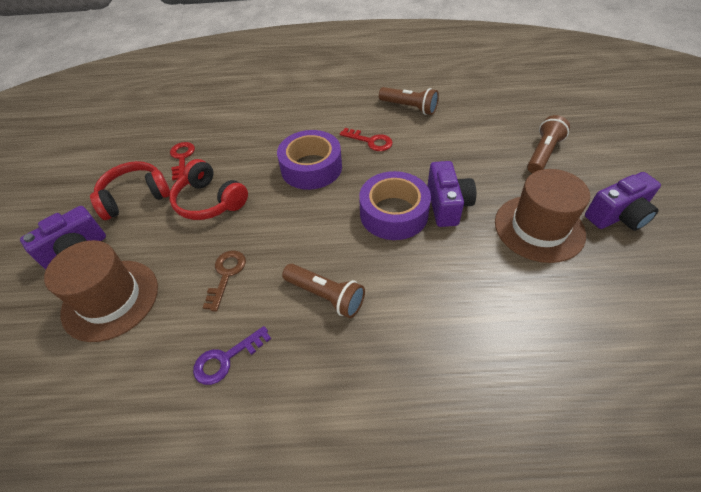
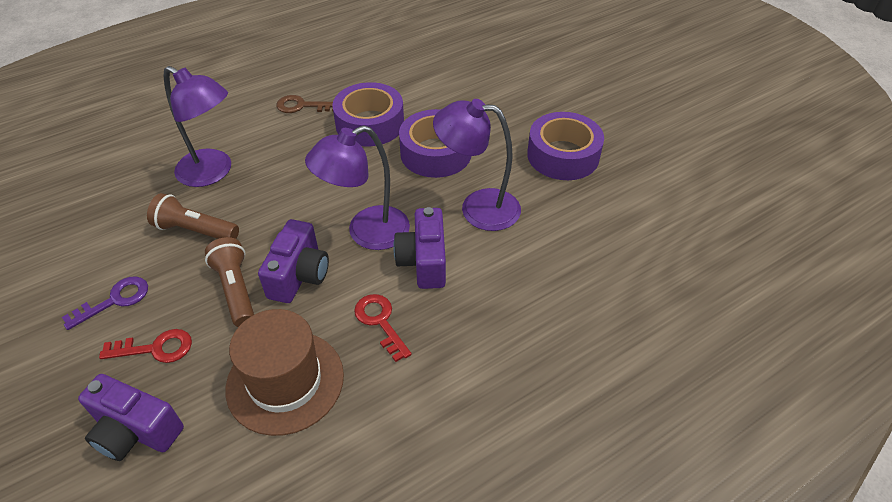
brown flashlight: 3 -> 2
brown hat: 2 -> 1
purple lamp: 0 -> 3
purple tape: 2 -> 3
red headphones: 2 -> 0

